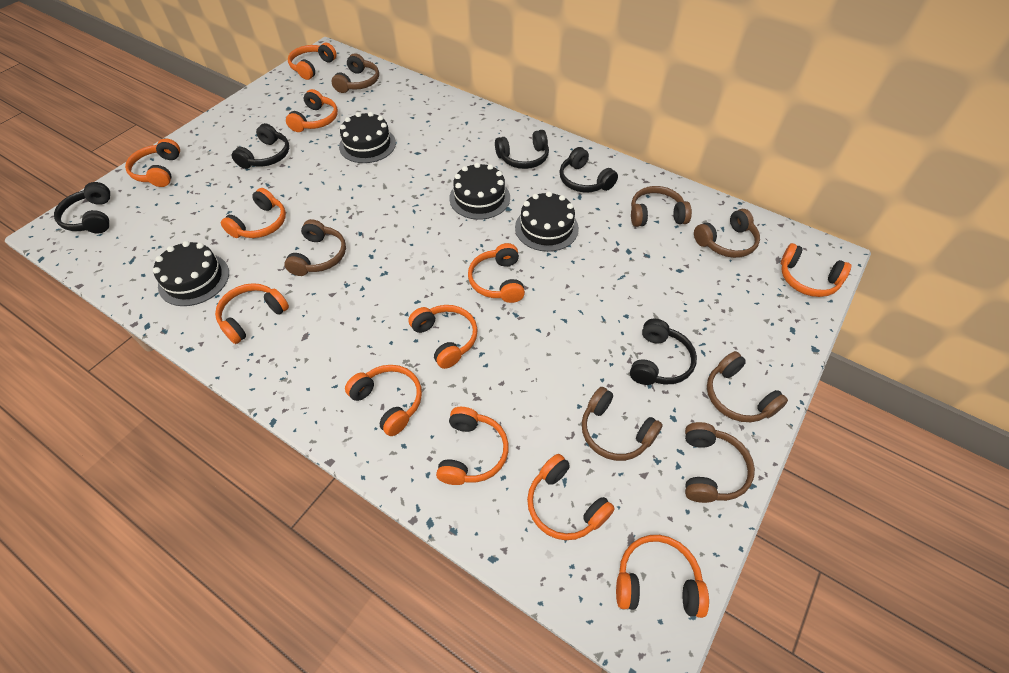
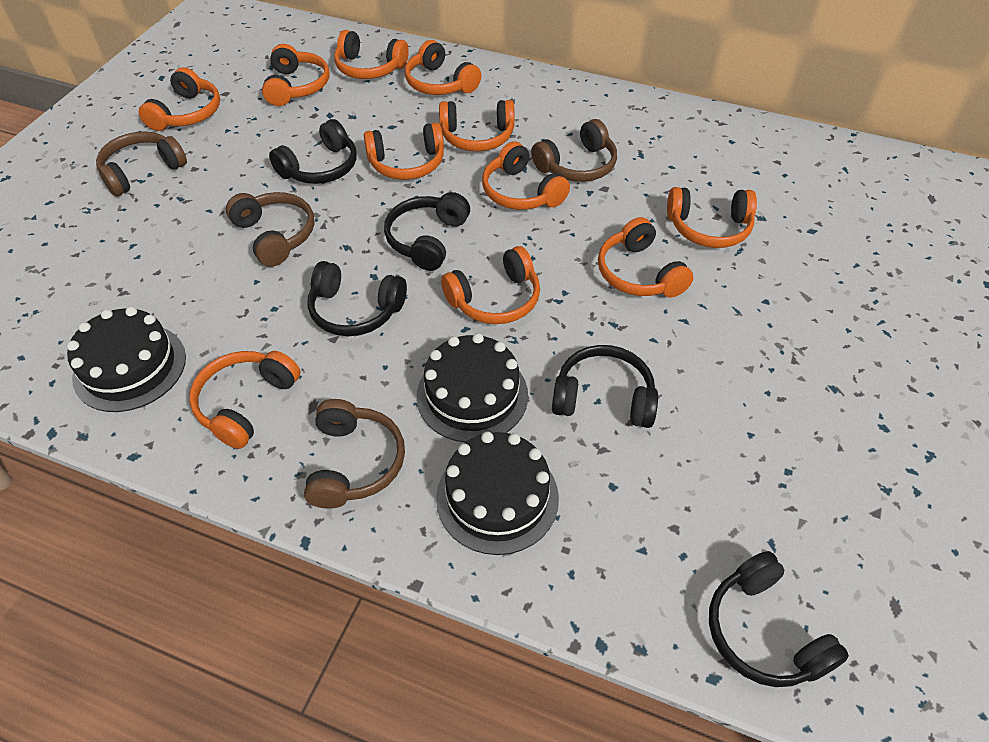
black cake: 4 -> 3
brown headphones: 7 -> 4
orange headphones: 12 -> 11

